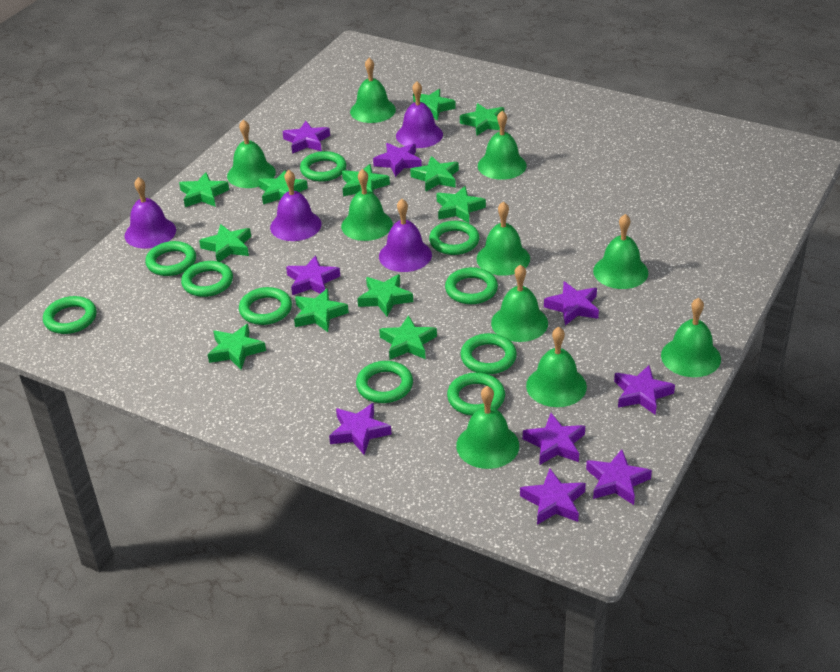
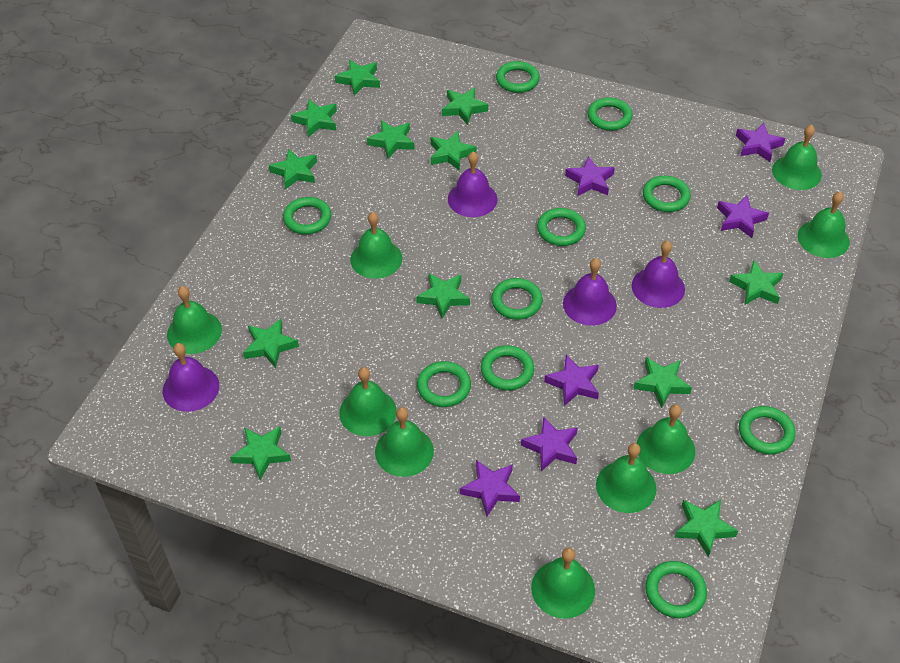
green bell: 10 -> 9
purple star: 9 -> 6

